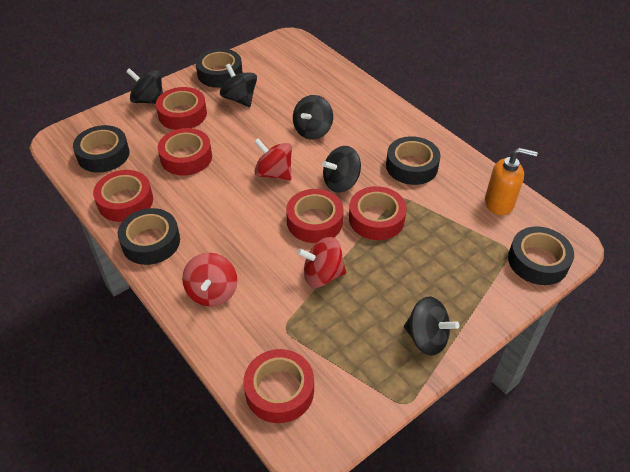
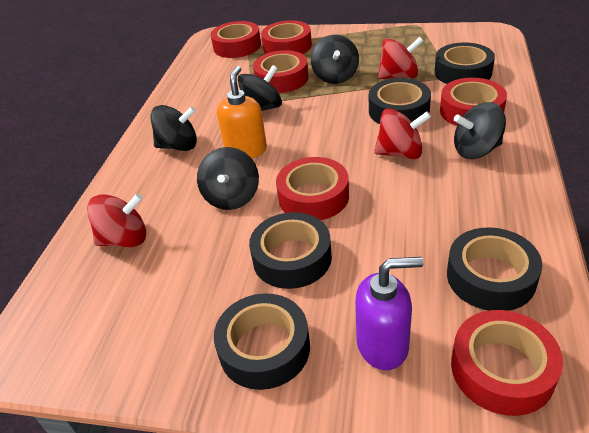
purple soap dispenser: 0 -> 1

